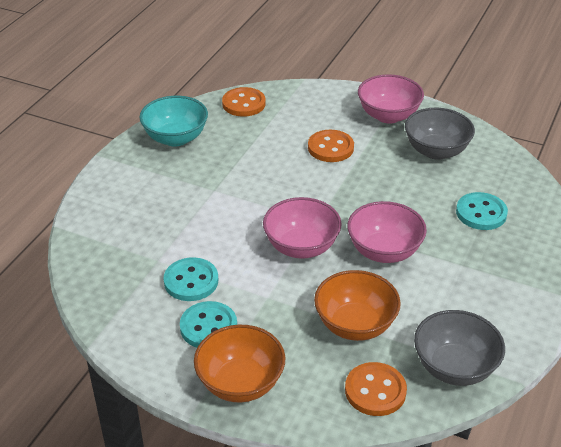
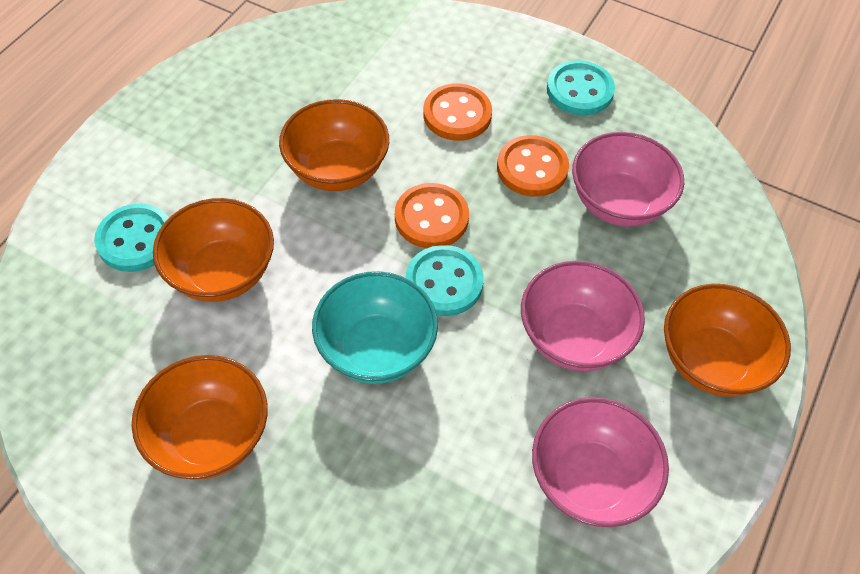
grey bowl: 2 -> 0
orange bowl: 2 -> 4

